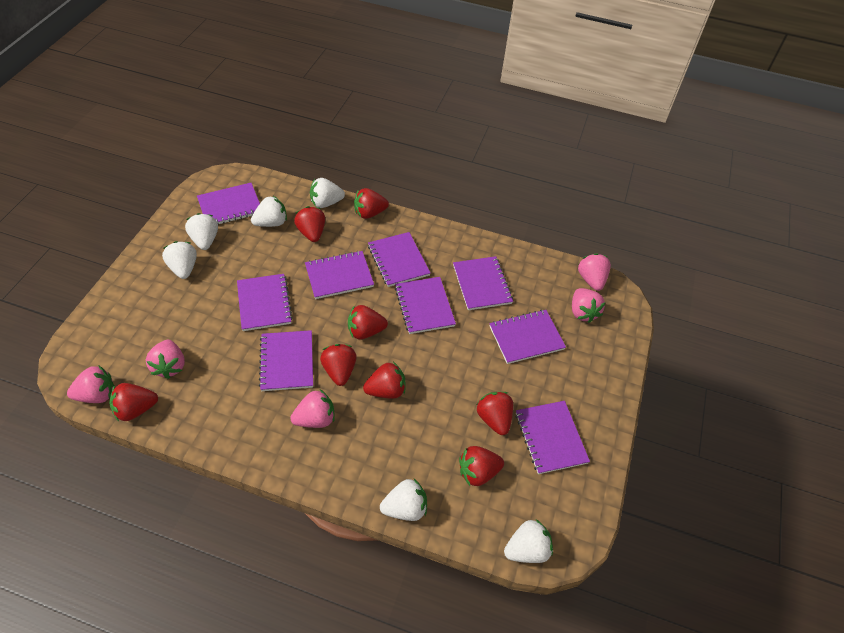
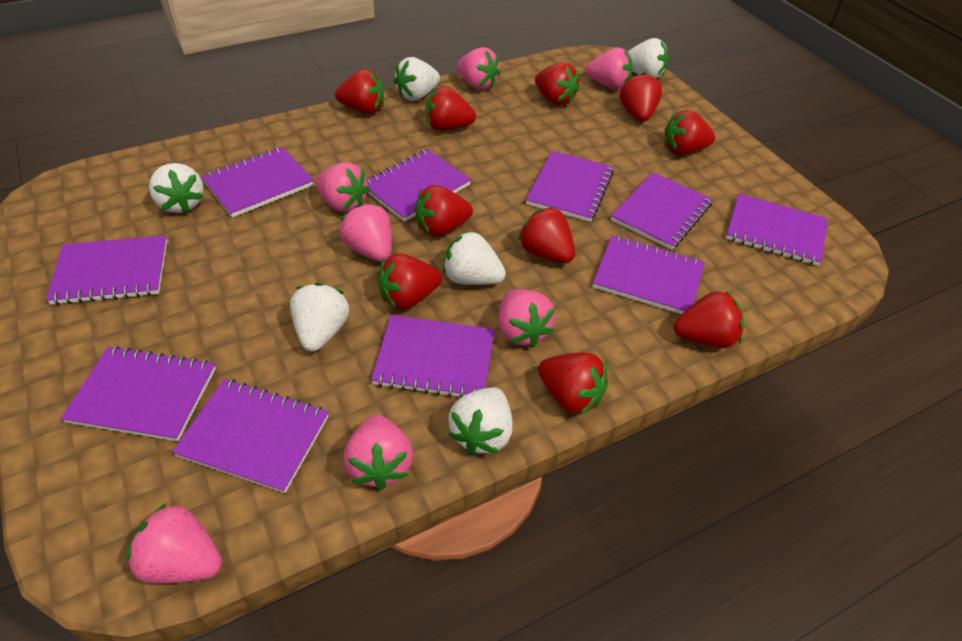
pink strawberry: 5 -> 7
purple notebook: 9 -> 10
red strawberry: 8 -> 10

